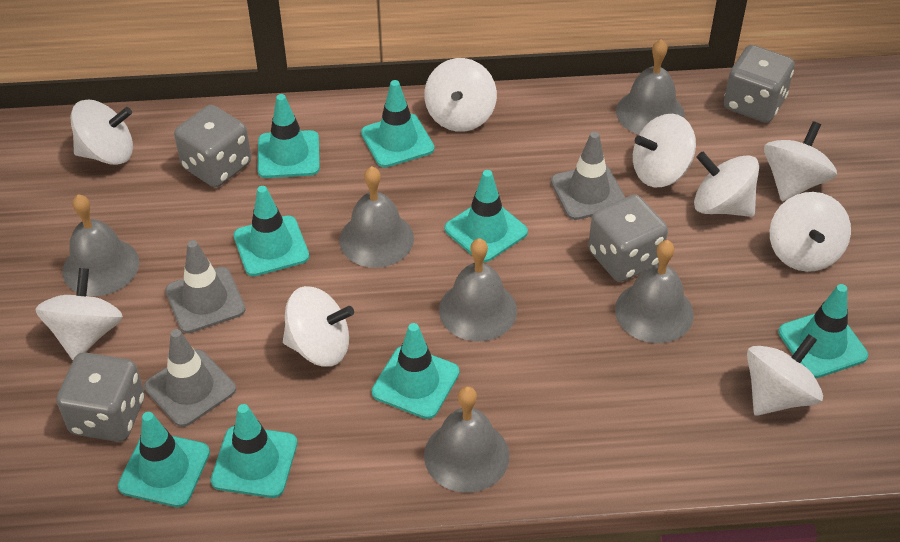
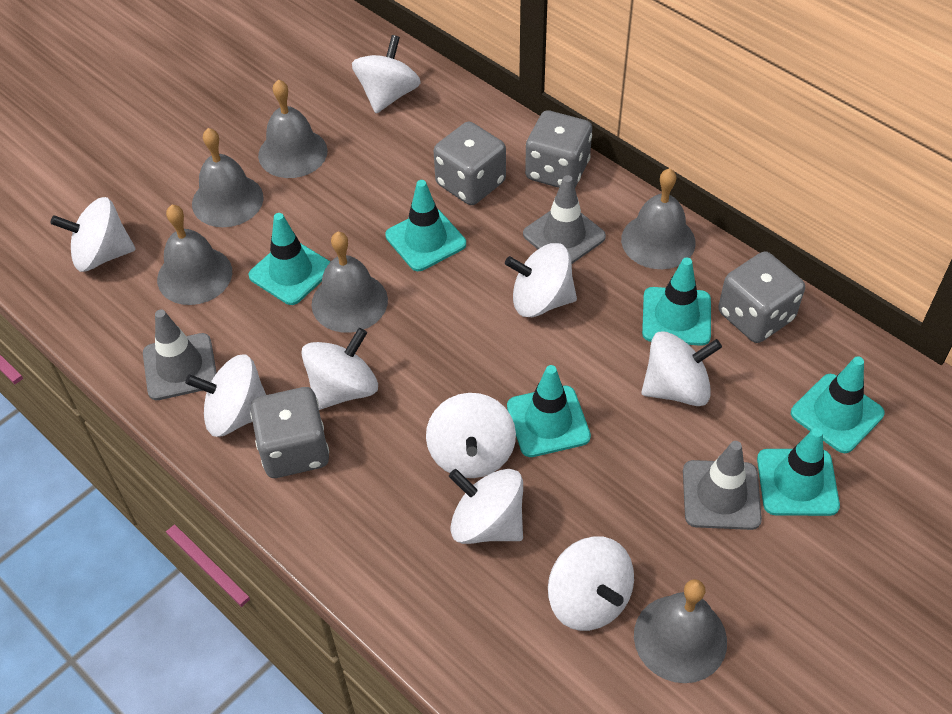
turquoise traffic cone: 8 -> 6

